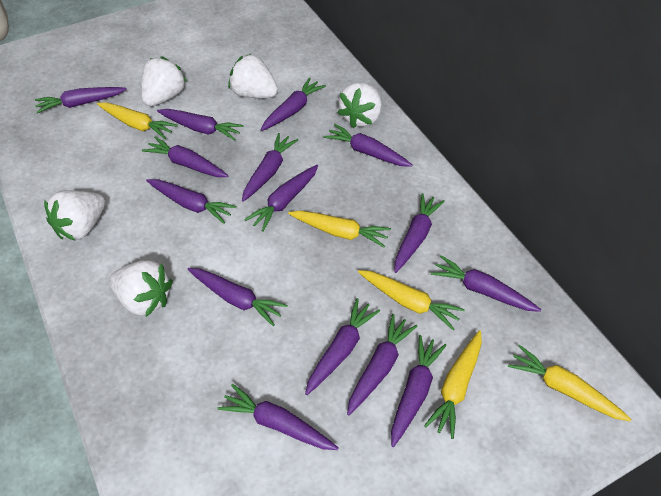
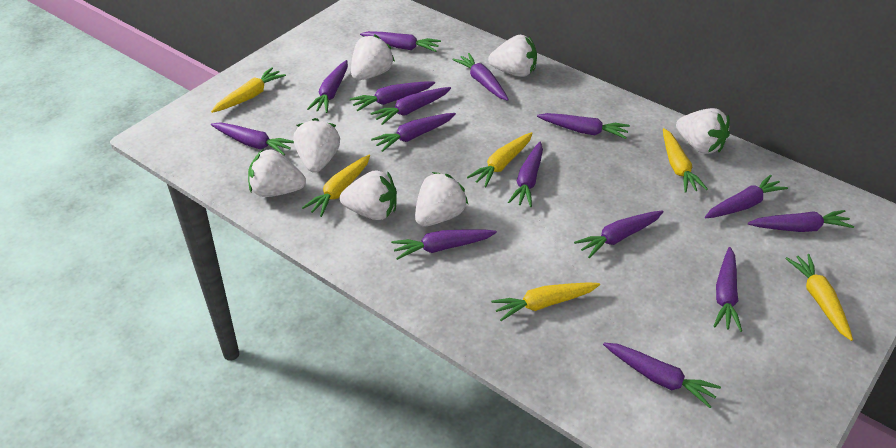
white strawberry: 5 -> 7
yellow carrot: 5 -> 6

